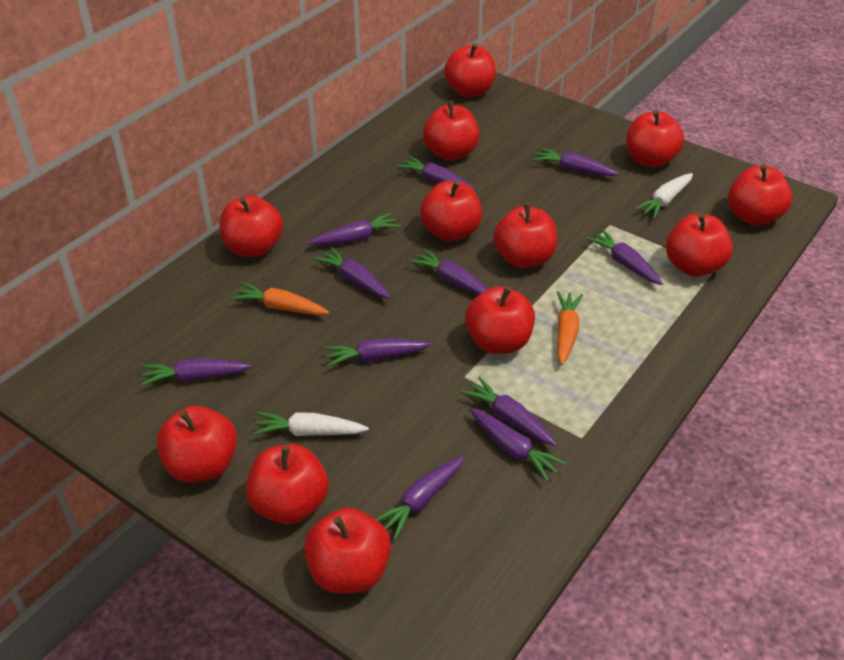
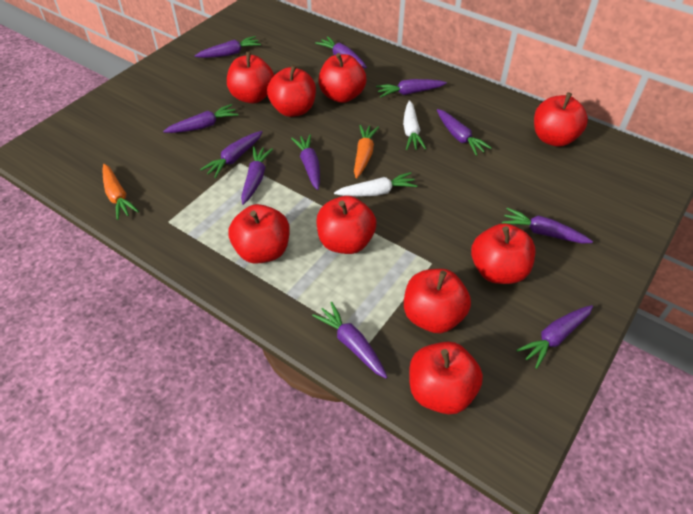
red apple: 12 -> 9

